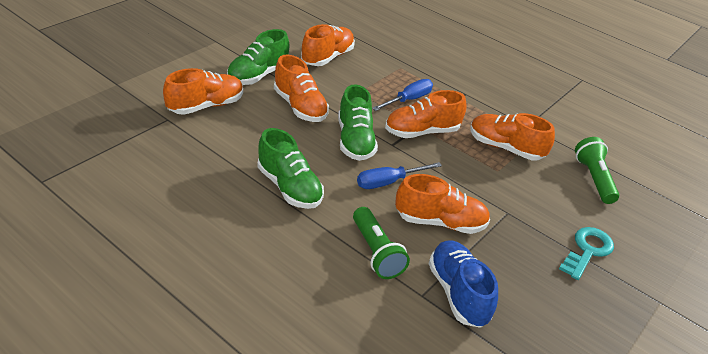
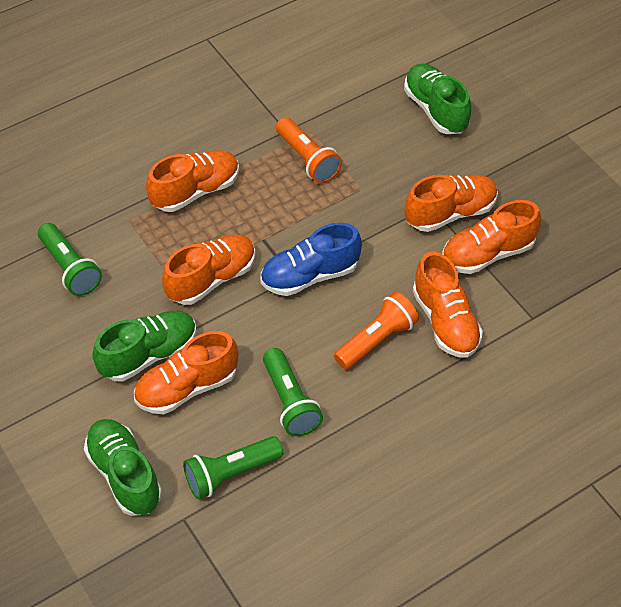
blue screwdriver: 2 -> 0
green flashlight: 2 -> 3
orange flashlight: 0 -> 2
turquoise key: 1 -> 0

